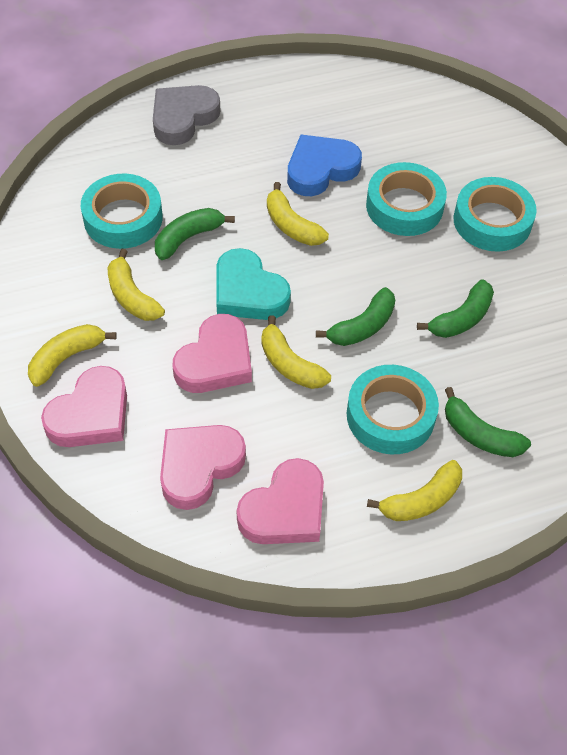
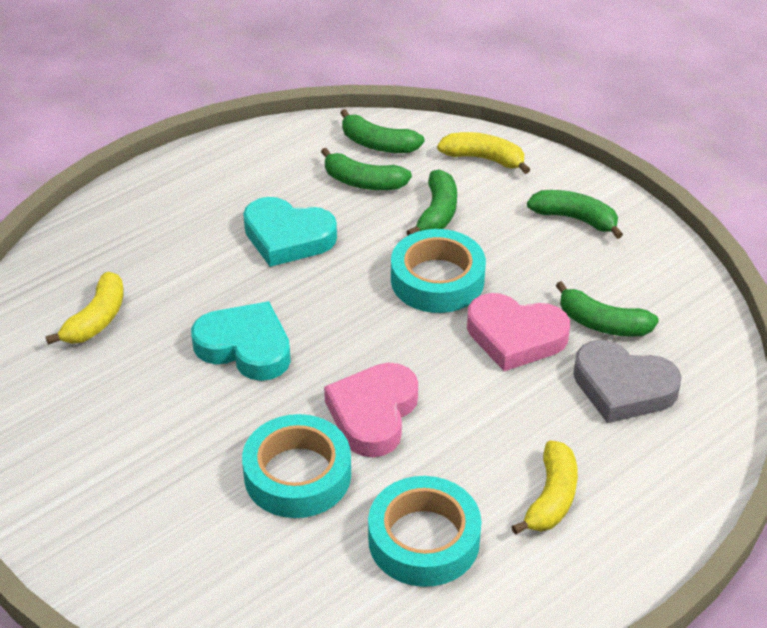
blue heart: 1 -> 0
green banana: 4 -> 5
pink heart: 4 -> 2
turquoise heart: 1 -> 2
turquoise tape: 4 -> 3
yellow banana: 5 -> 3

